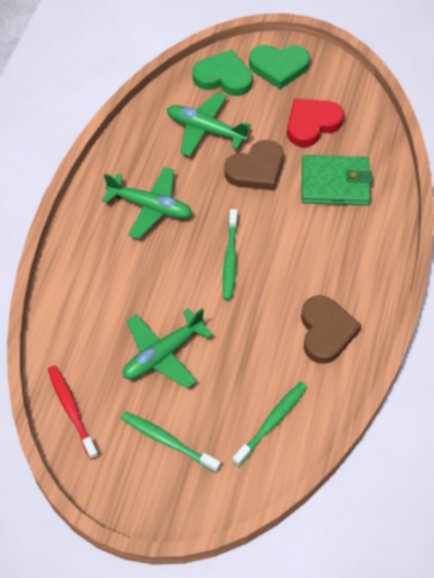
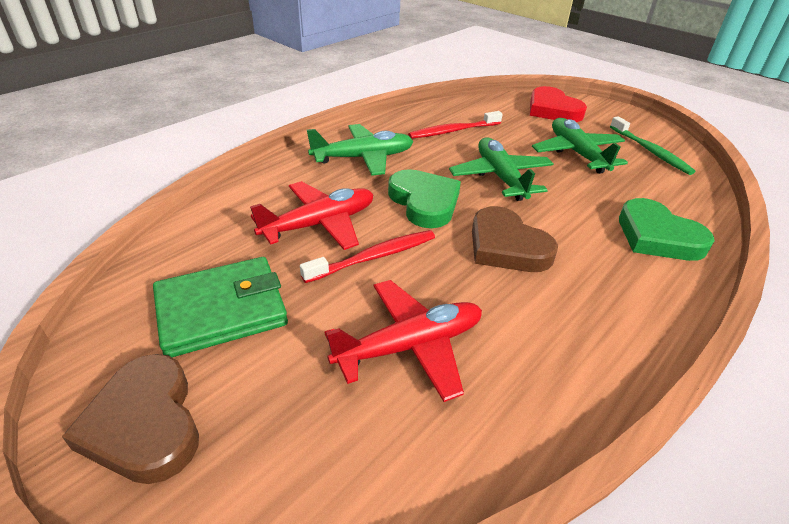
green toothbrush: 3 -> 1
red plane: 0 -> 2
red toothbrush: 1 -> 2

